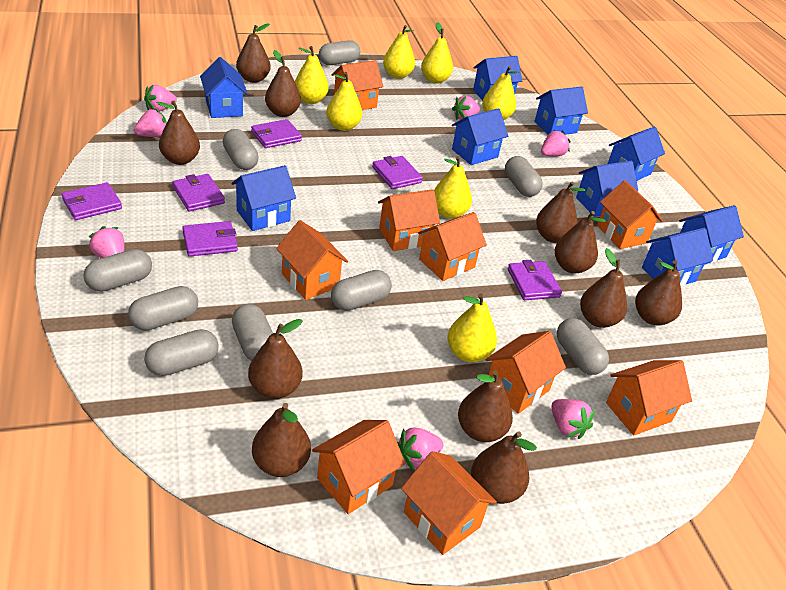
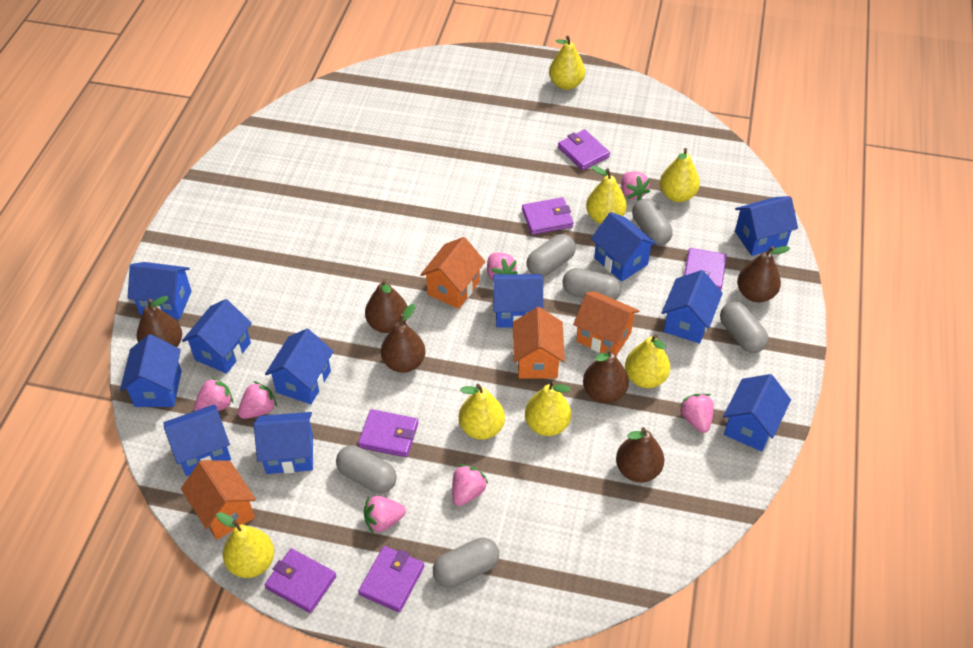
blue house: 9 -> 11
brown pear: 11 -> 6
grey capsule: 9 -> 6
orange house: 9 -> 4

